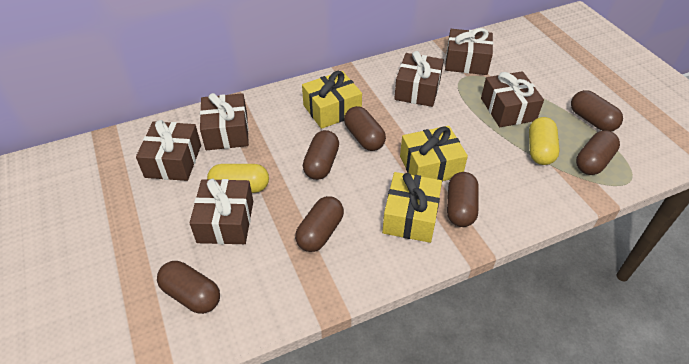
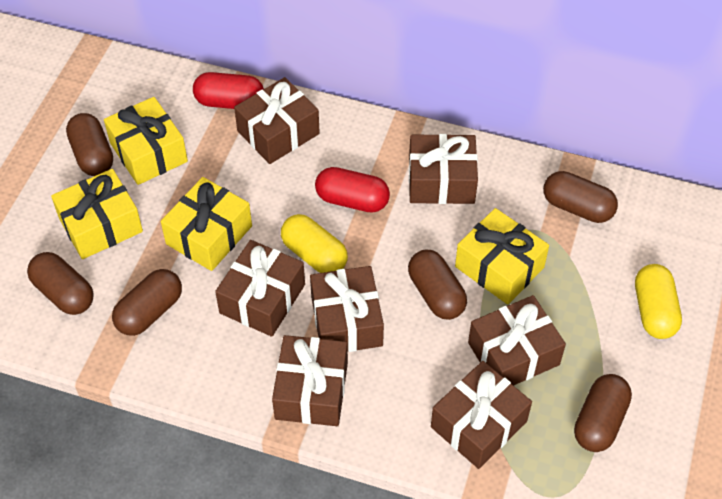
brown capsule: 7 -> 6
brown gift: 6 -> 7
red capsule: 0 -> 2
yellow gift: 3 -> 4

